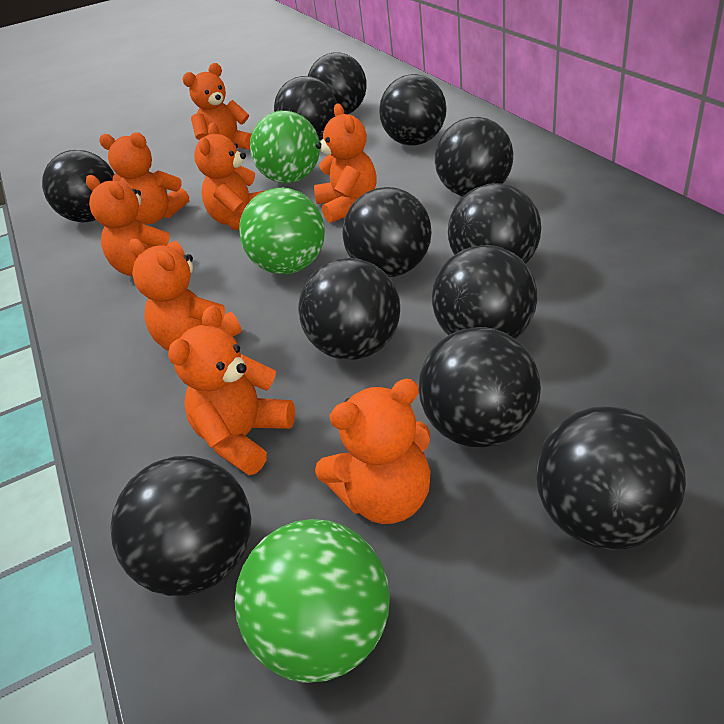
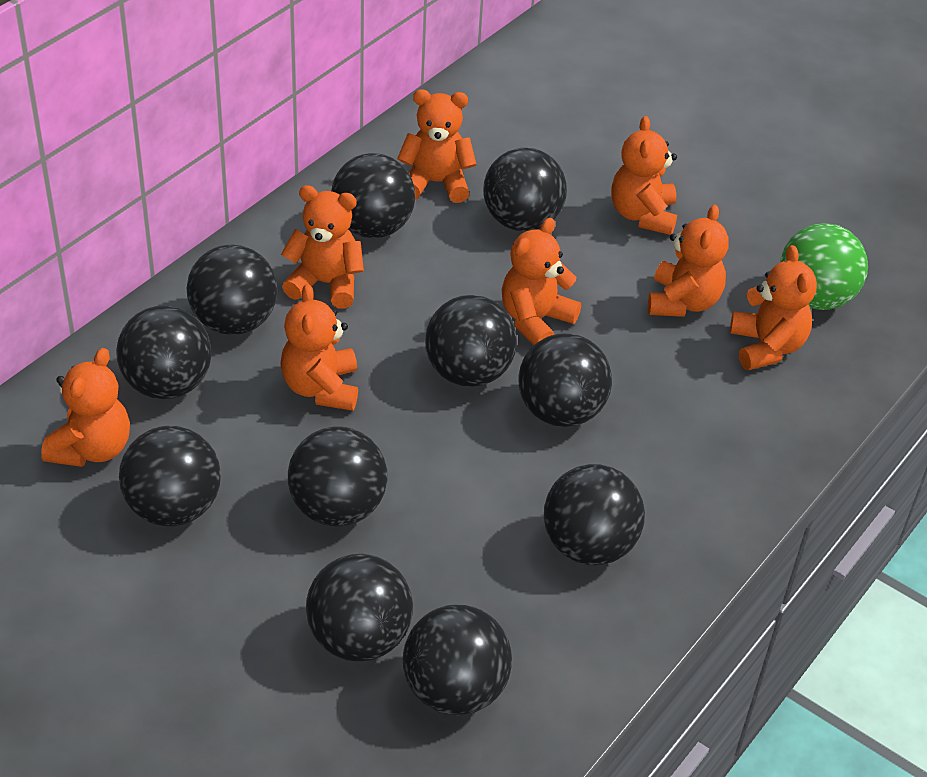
black ball: 12 -> 11
green ball: 3 -> 1

